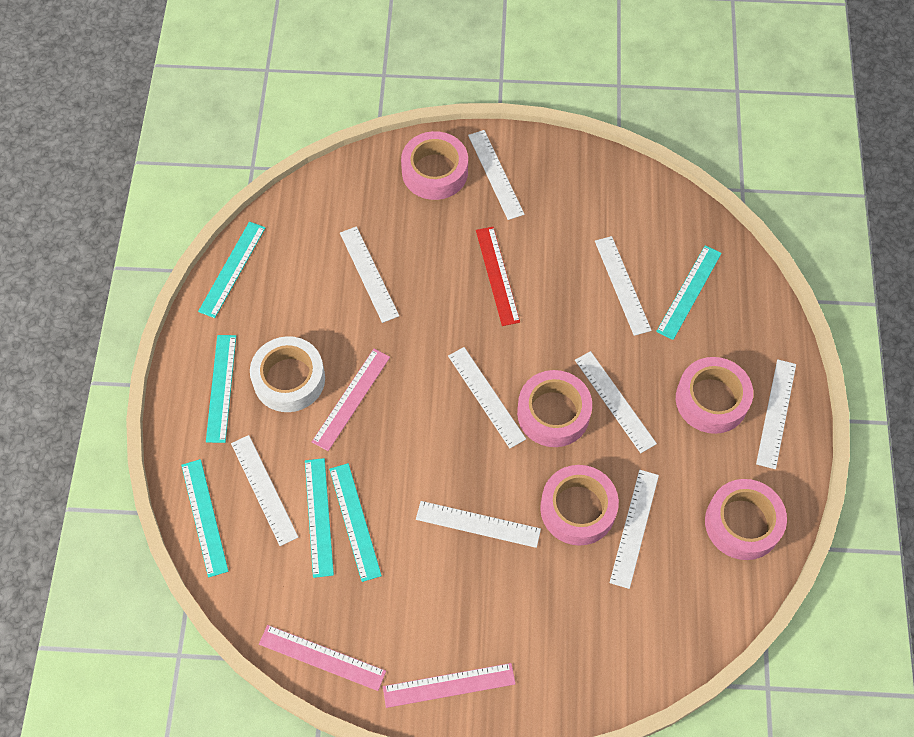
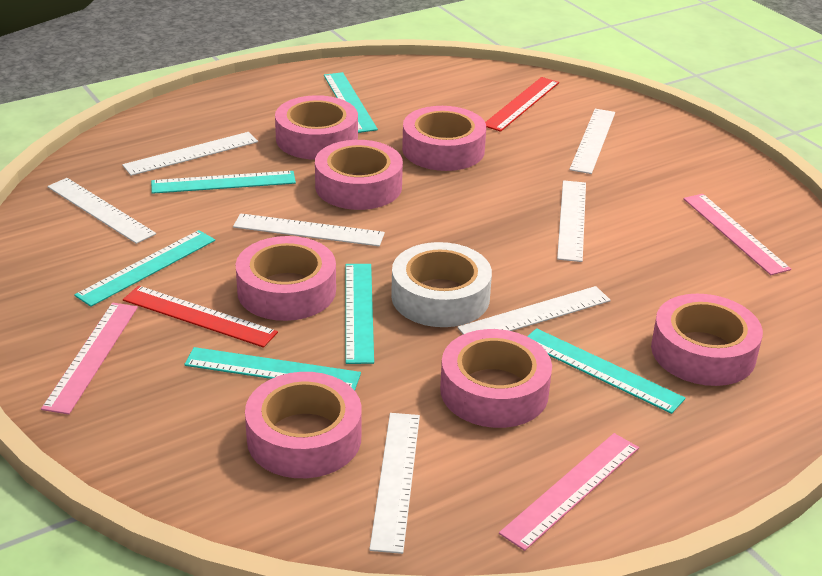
pink tape: 5 -> 7
red ruler: 1 -> 2
white ruler: 9 -> 7

